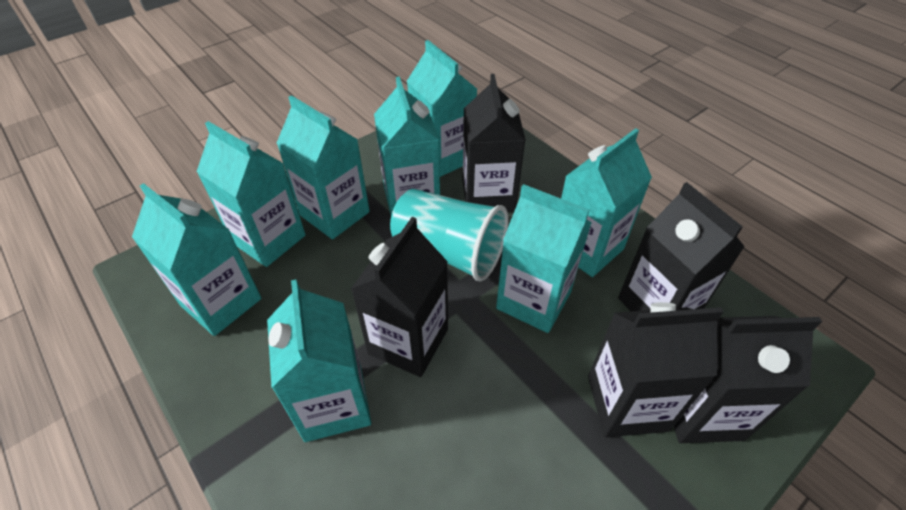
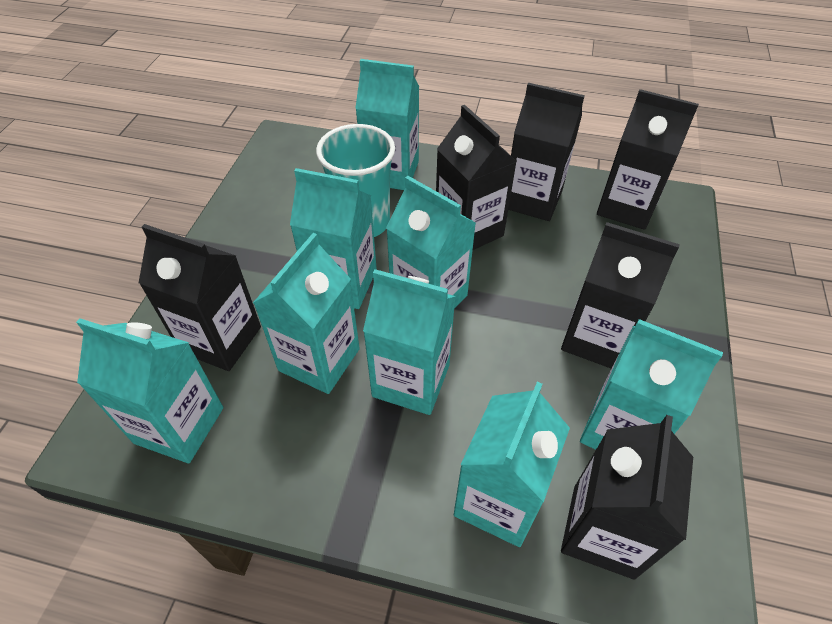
black carton: 5 -> 6

